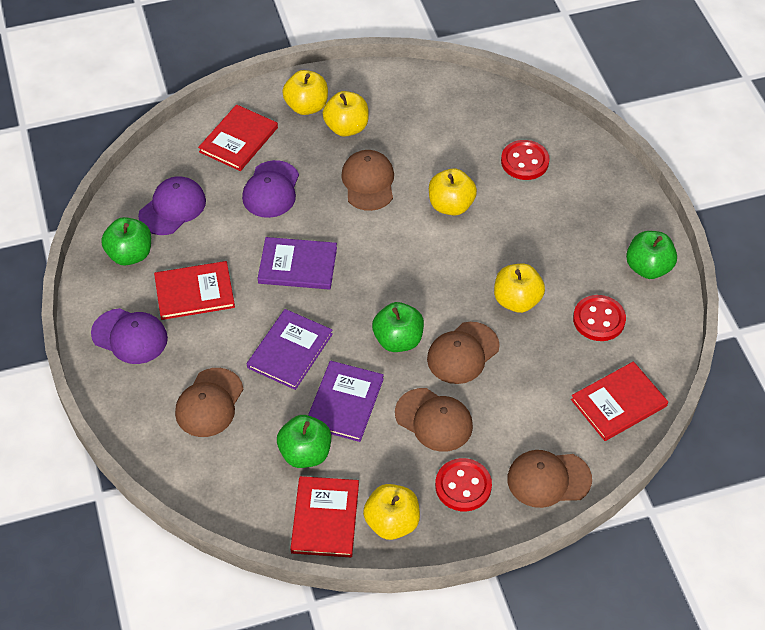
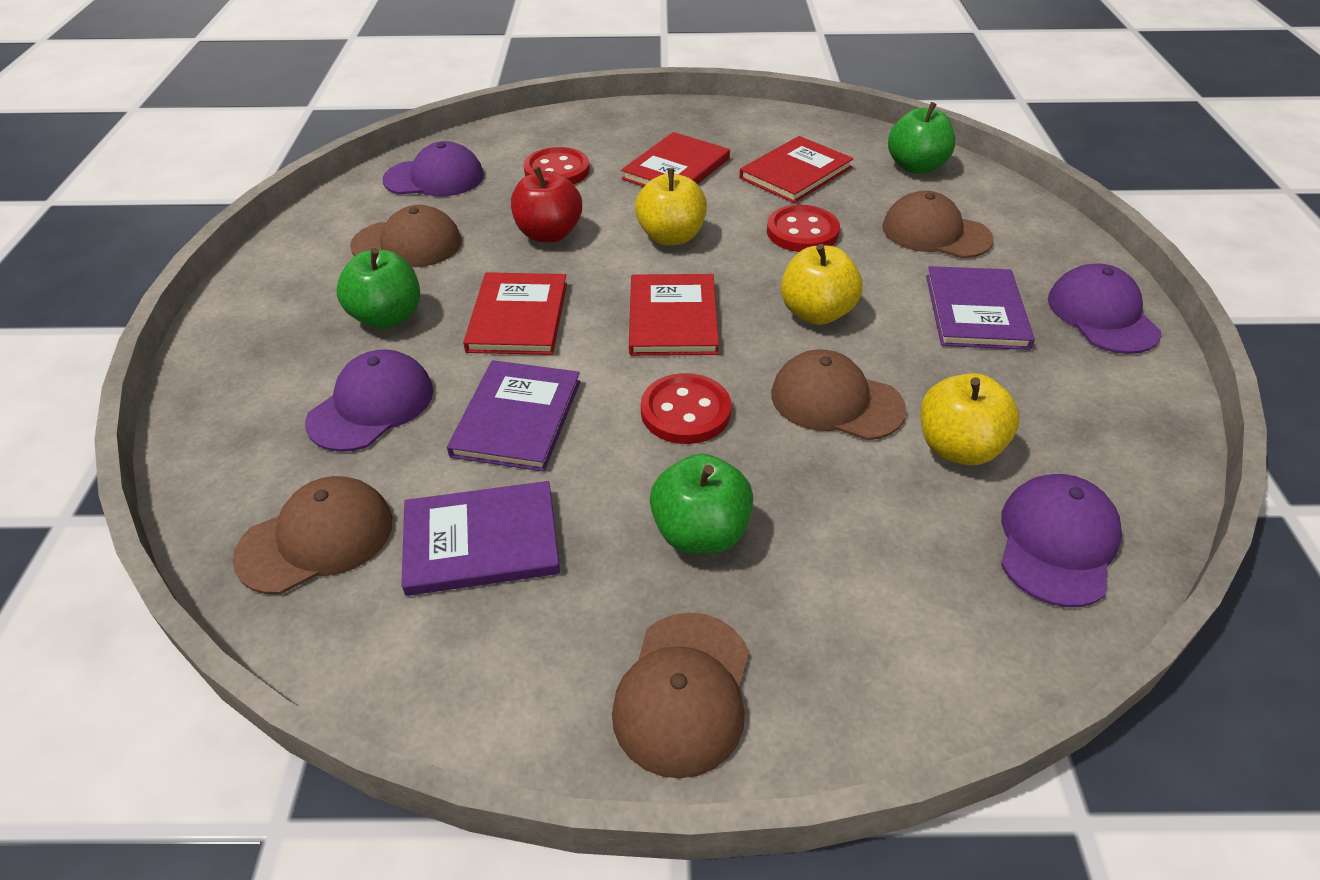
green apple: 4 -> 3
purple cap: 3 -> 4
red apple: 0 -> 1
yellow apple: 5 -> 3

